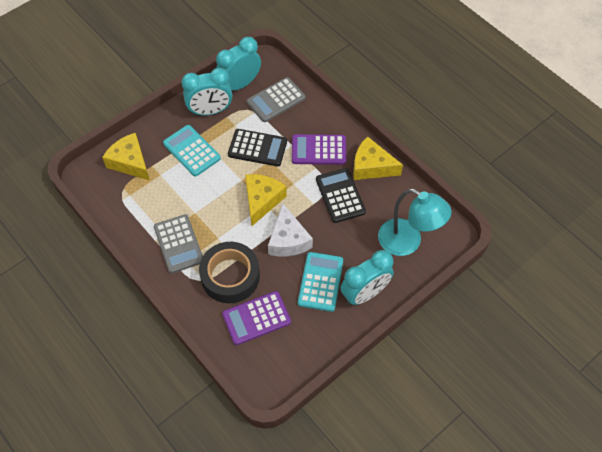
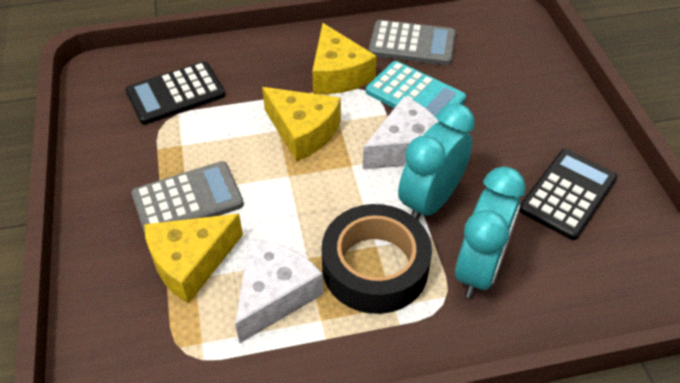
purple calculator: 2 -> 0
turquoise calculator: 2 -> 1
turquoise clock: 3 -> 2
turquoise lamp: 1 -> 0
white cheese: 1 -> 2

